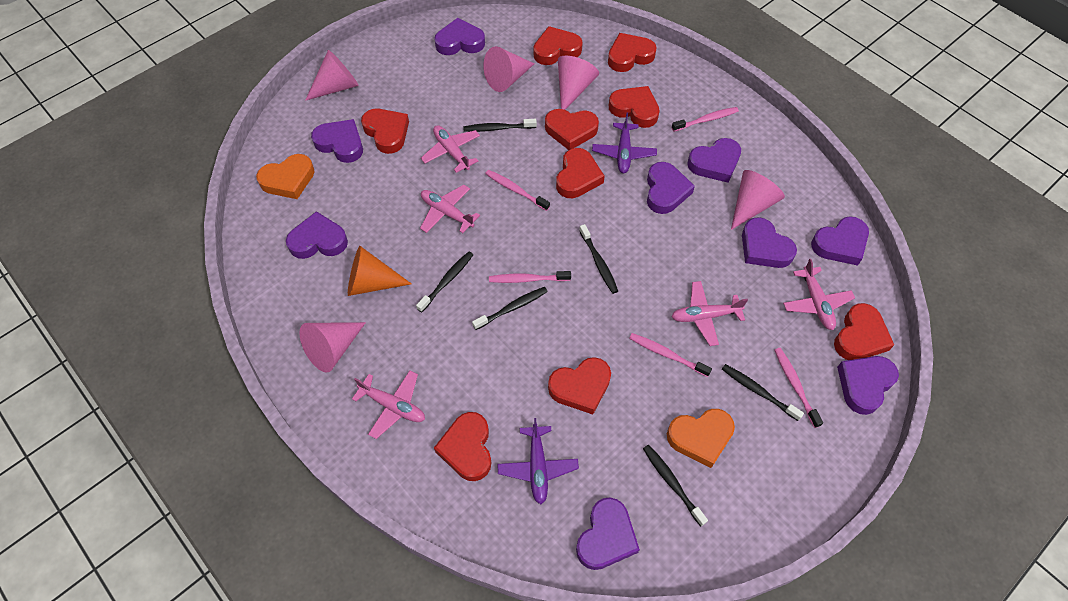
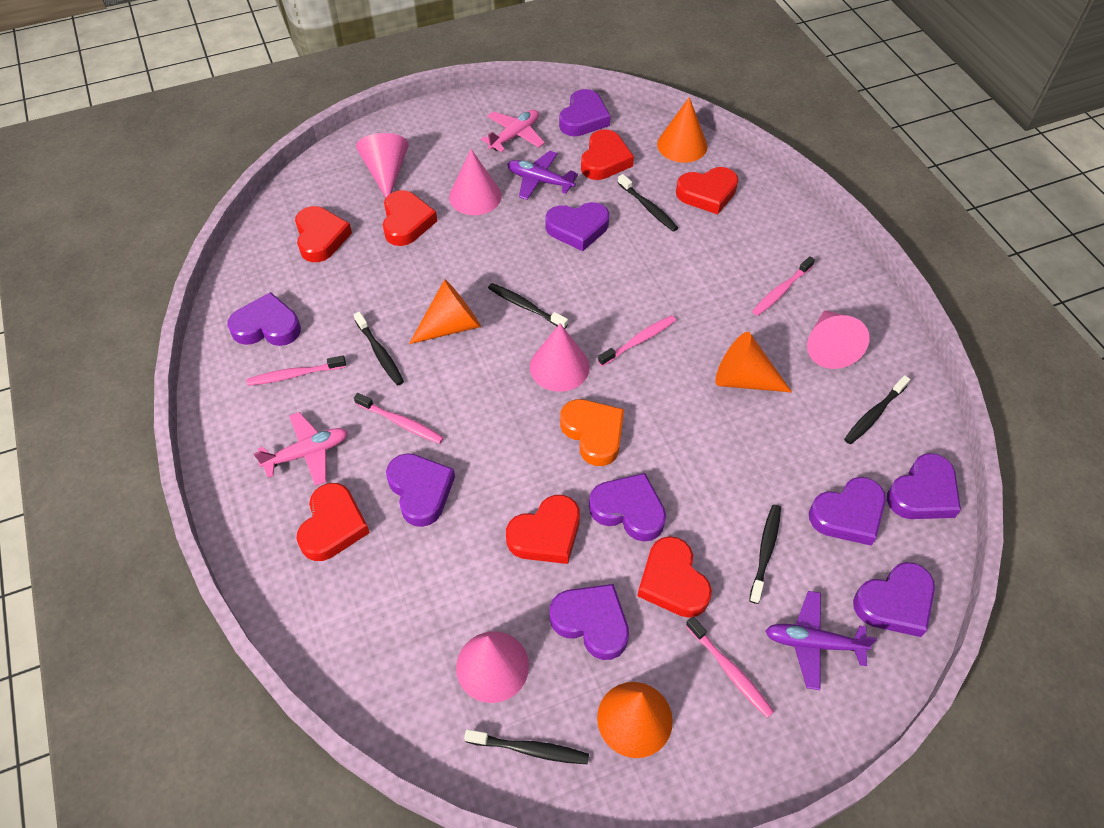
orange cone: 1 -> 4
orange heart: 2 -> 1
pink plane: 5 -> 2
red heart: 9 -> 7

